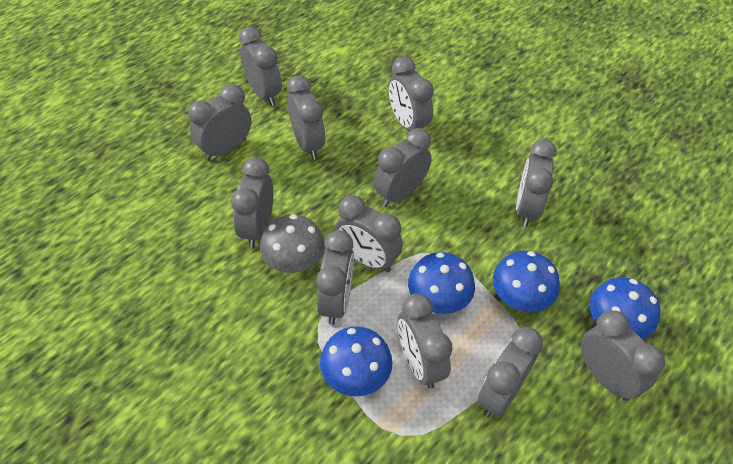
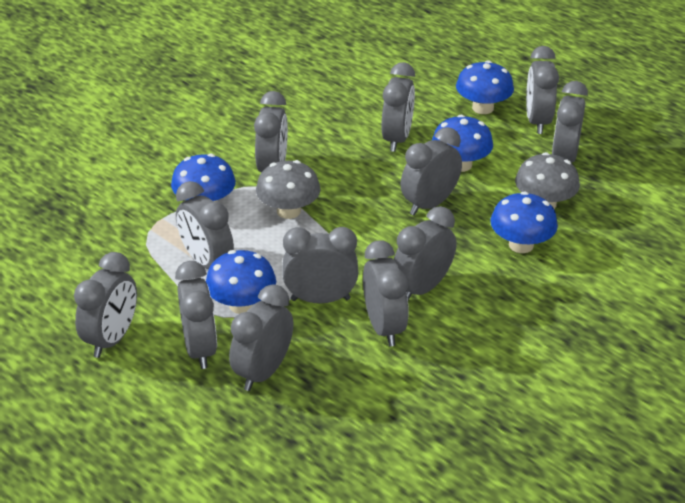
blue mushroom: 4 -> 5
grey mushroom: 1 -> 2

